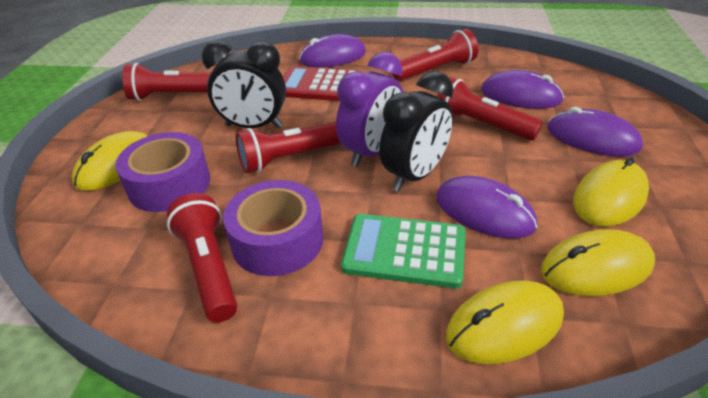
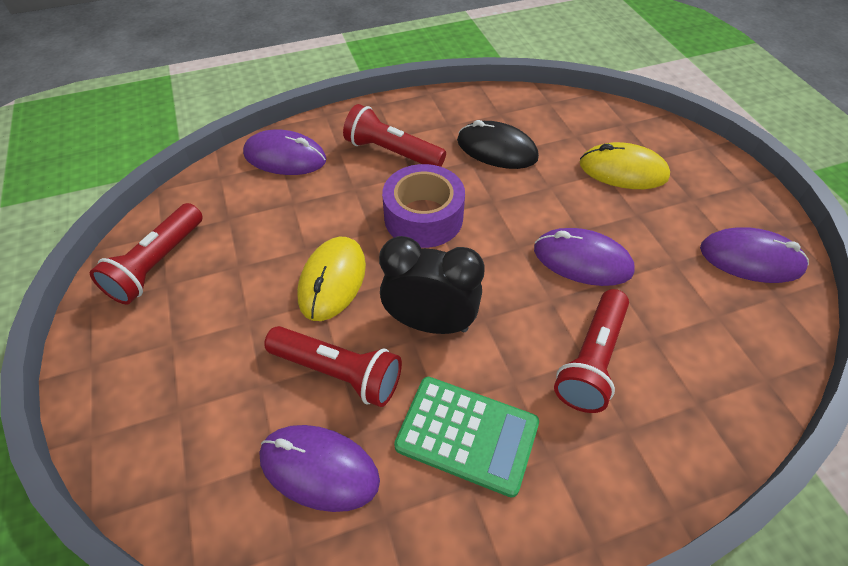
black clock: 2 -> 1
black mouse: 0 -> 1
purple clock: 1 -> 0
purple tape: 2 -> 1
red calculator: 1 -> 0
red flashlight: 5 -> 4
yellow mouse: 4 -> 2

